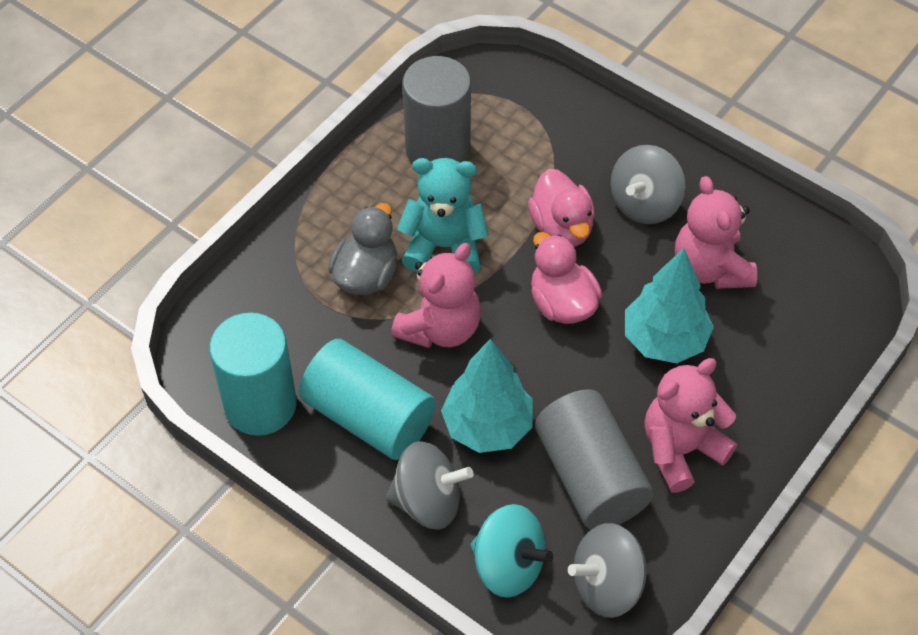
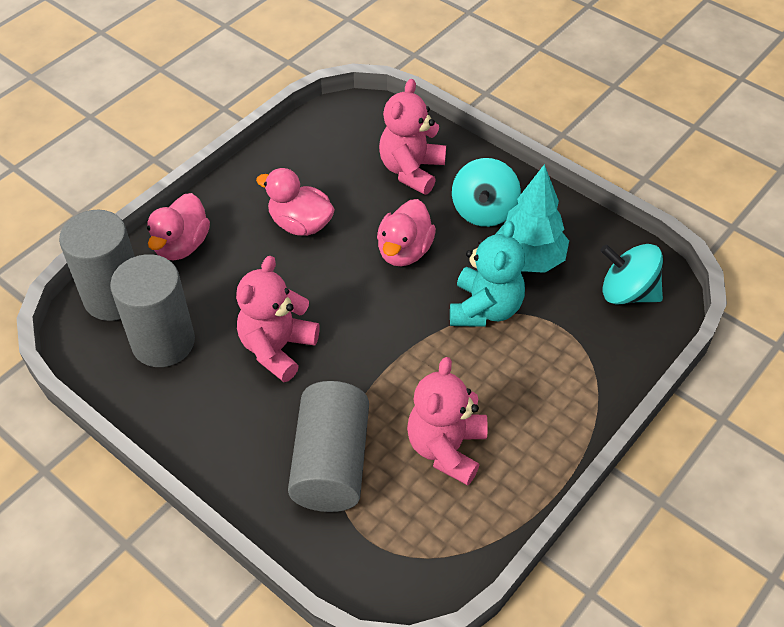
grey cylinder: 2 -> 3
grey duck: 1 -> 0
grey spinning top: 3 -> 0
pink duck: 2 -> 3
turquoise cylinder: 2 -> 0
turquoise spinning top: 1 -> 2
turquoise tree: 2 -> 1

